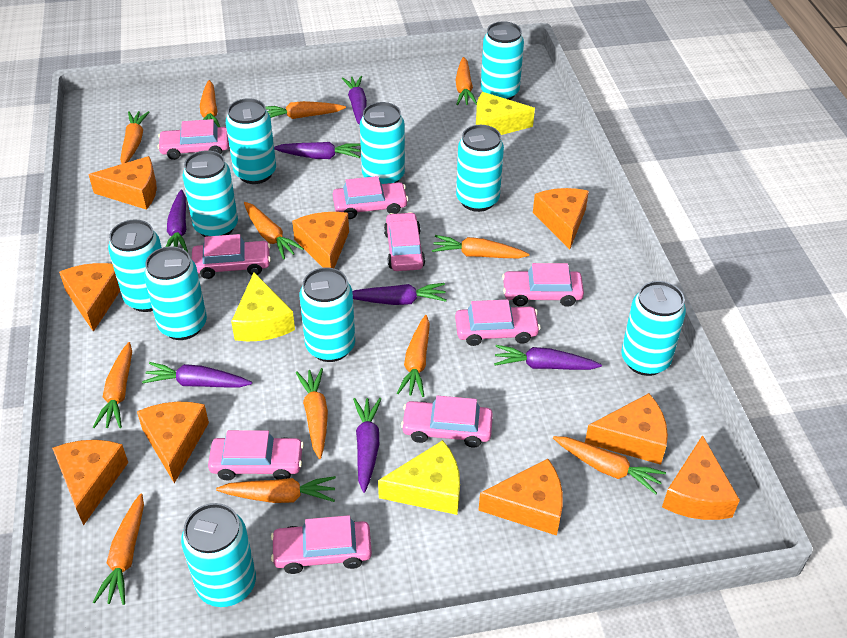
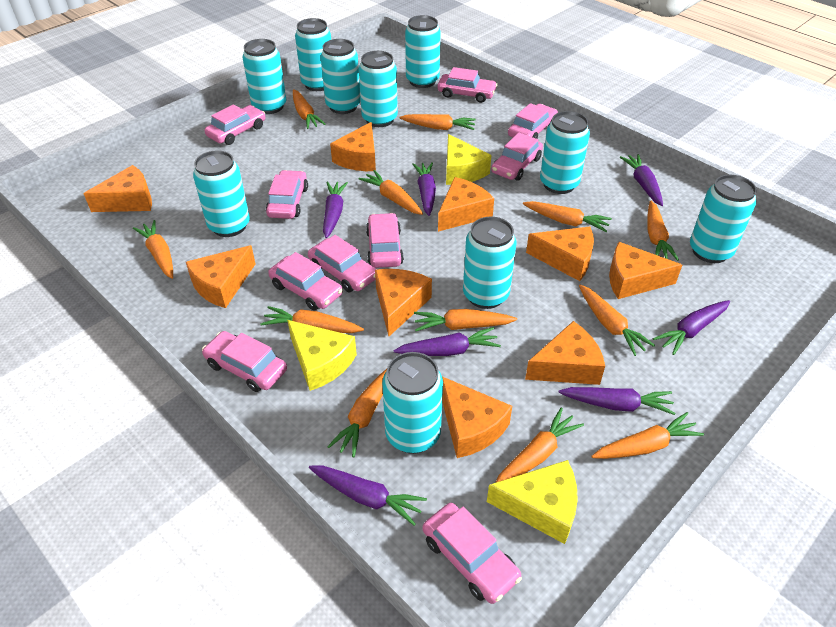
pink car: 9 -> 10

